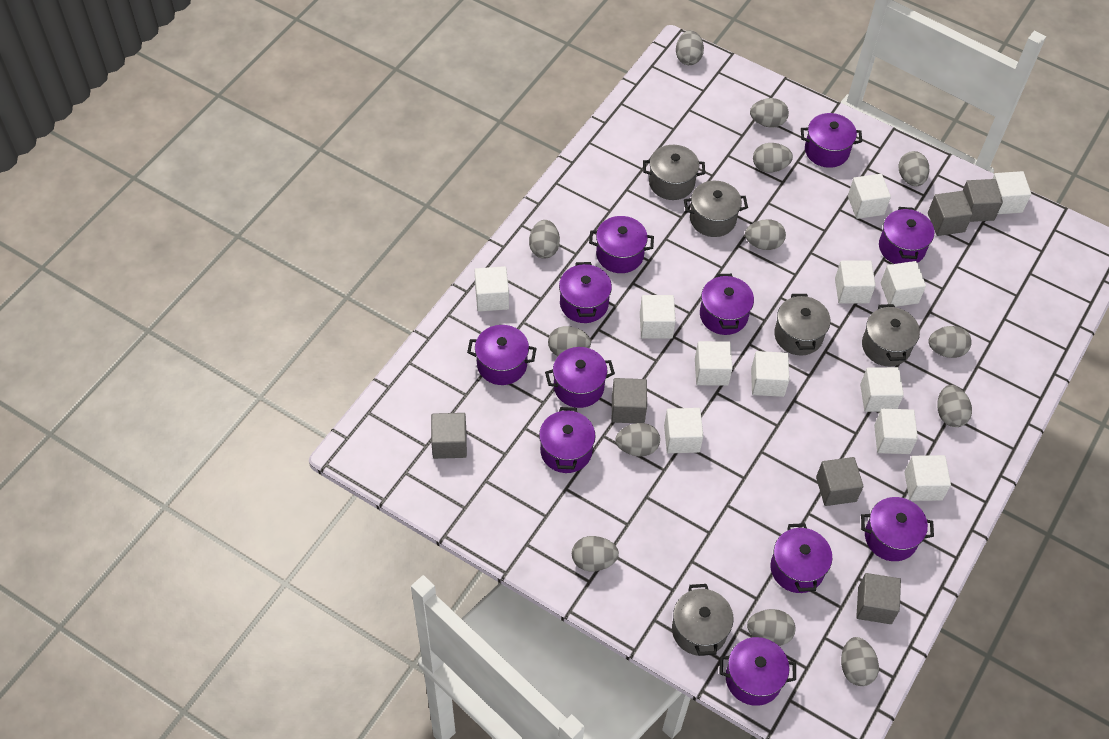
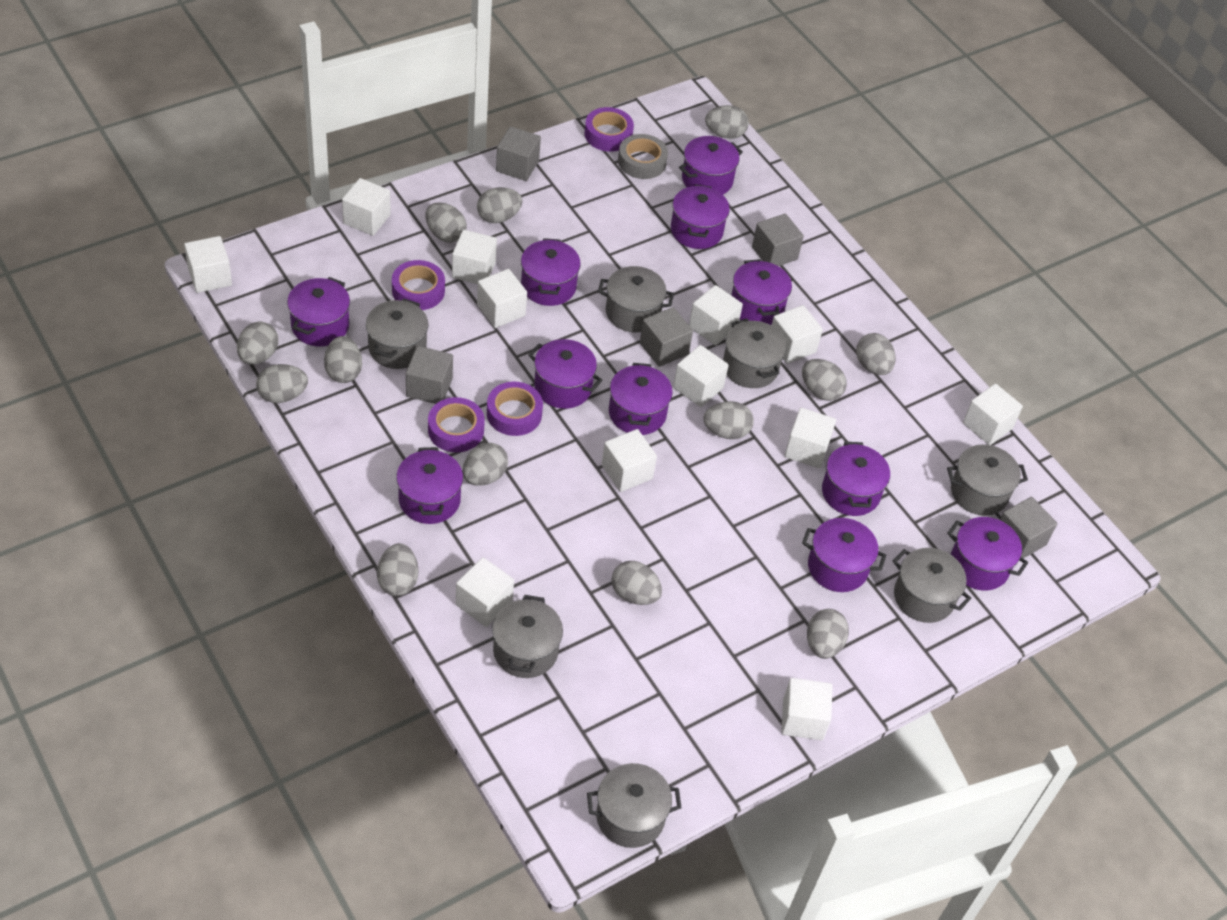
grey cube: 6 -> 5
grey pot: 5 -> 7
grey tape: 0 -> 1
purple tape: 0 -> 4

